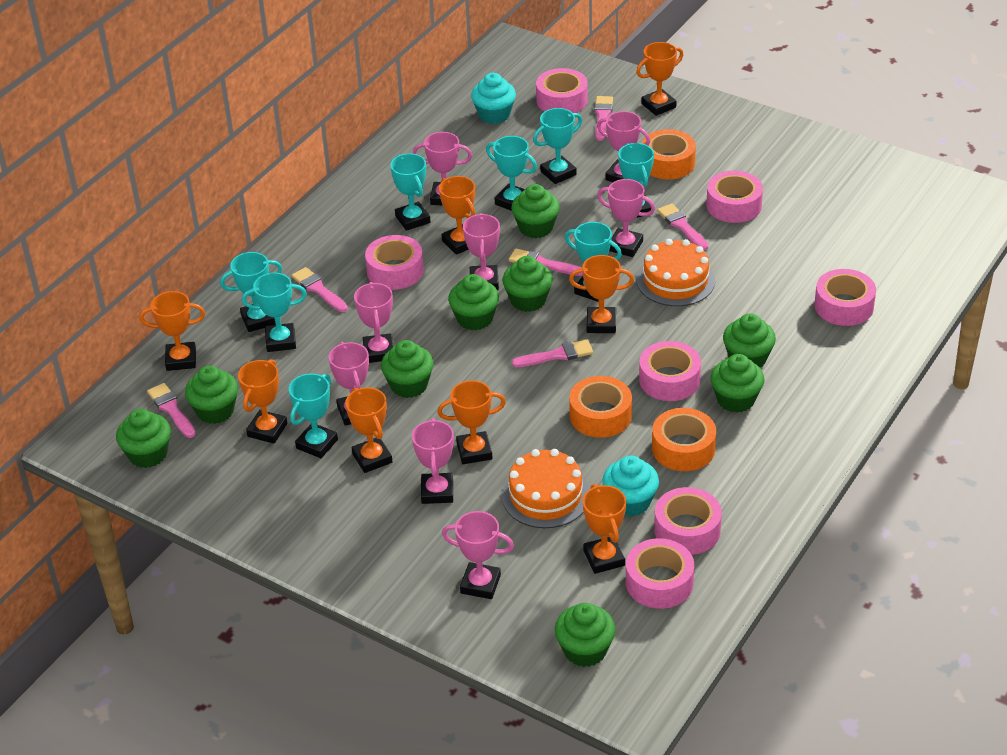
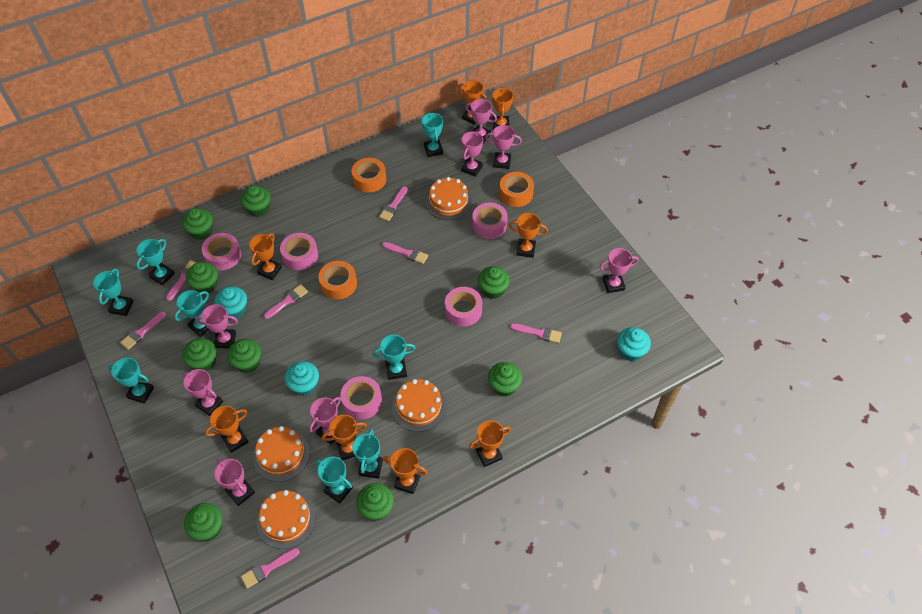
orange cake: 2 -> 4
pink brush: 6 -> 7
pink tape: 7 -> 5
turquoise cupcake: 2 -> 3

